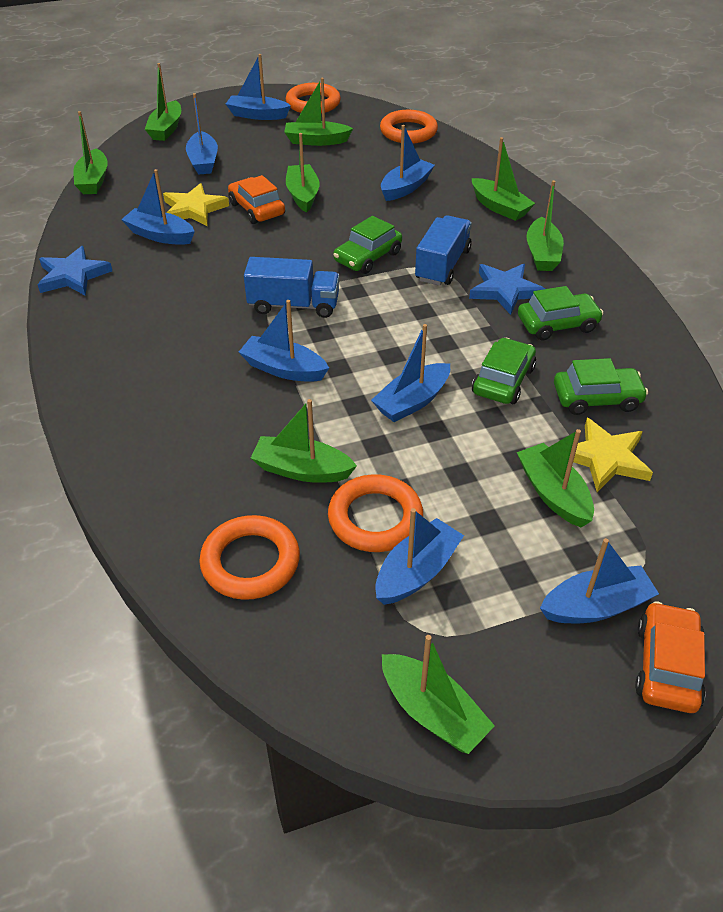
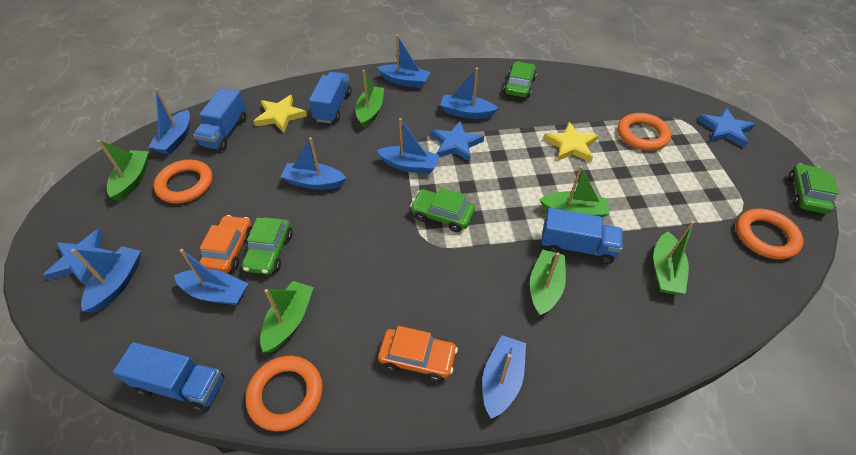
blue star: 2 -> 3
blue truck: 2 -> 4
green boat: 9 -> 6

